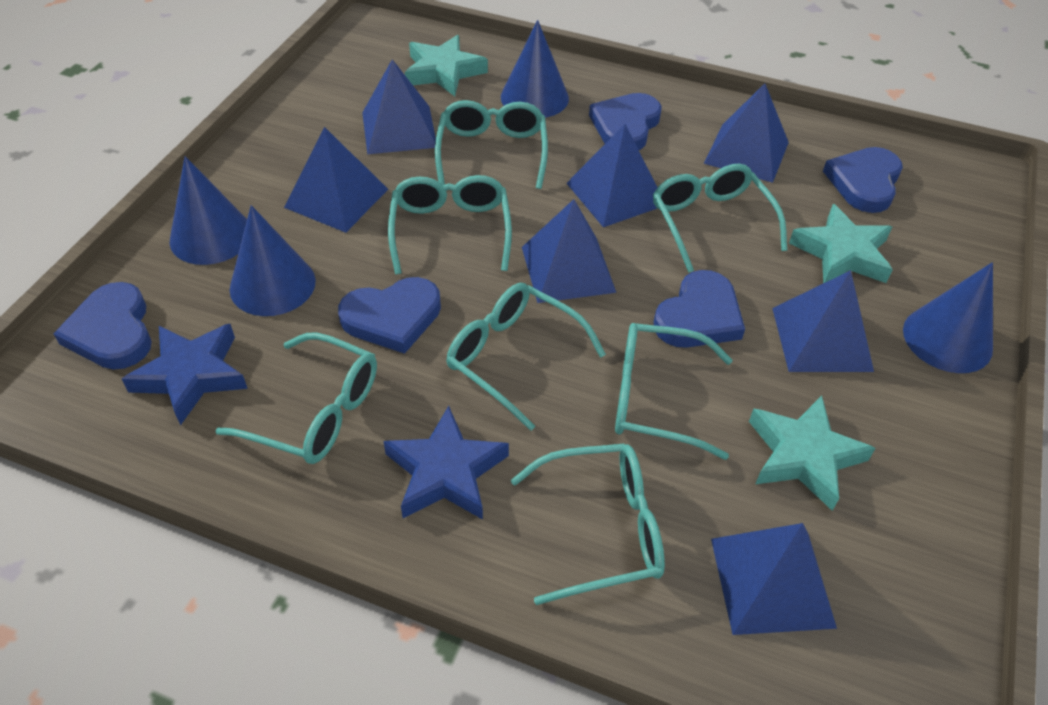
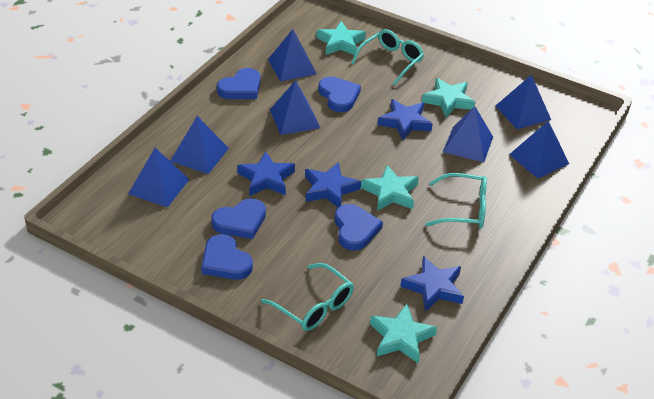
blue cone: 4 -> 0
blue star: 2 -> 4
turquoise glasses: 7 -> 3
turquoise star: 3 -> 4

